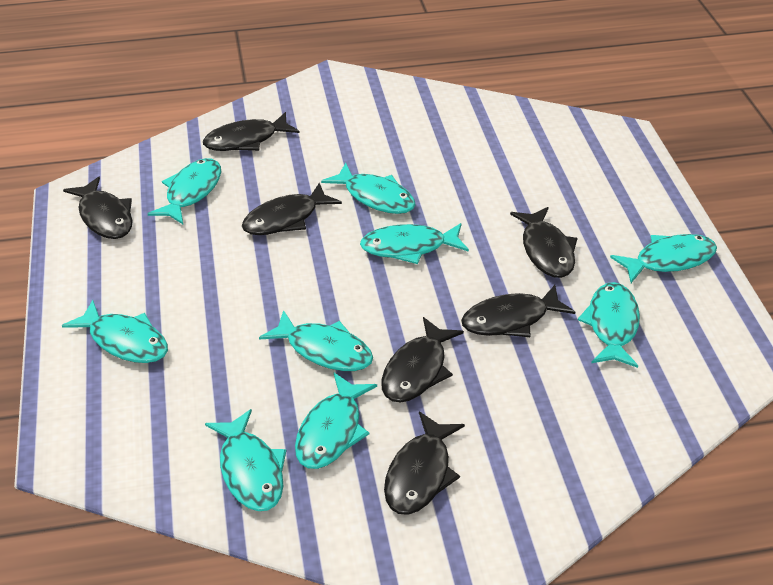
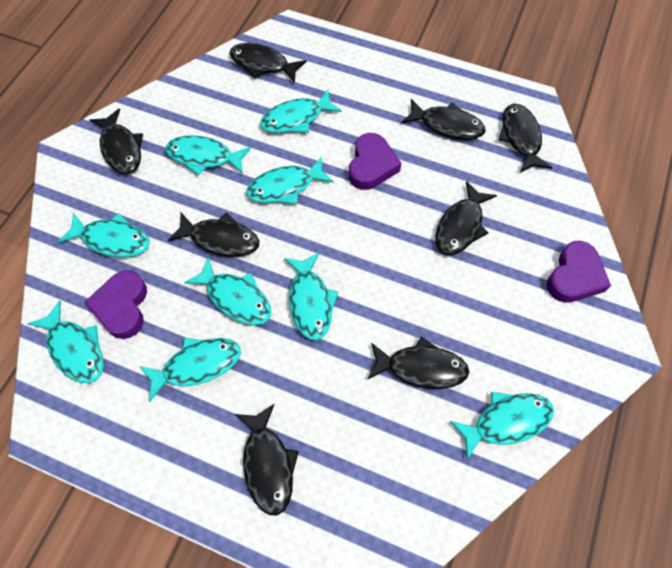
black fish: 7 -> 8
purple heart: 0 -> 3

